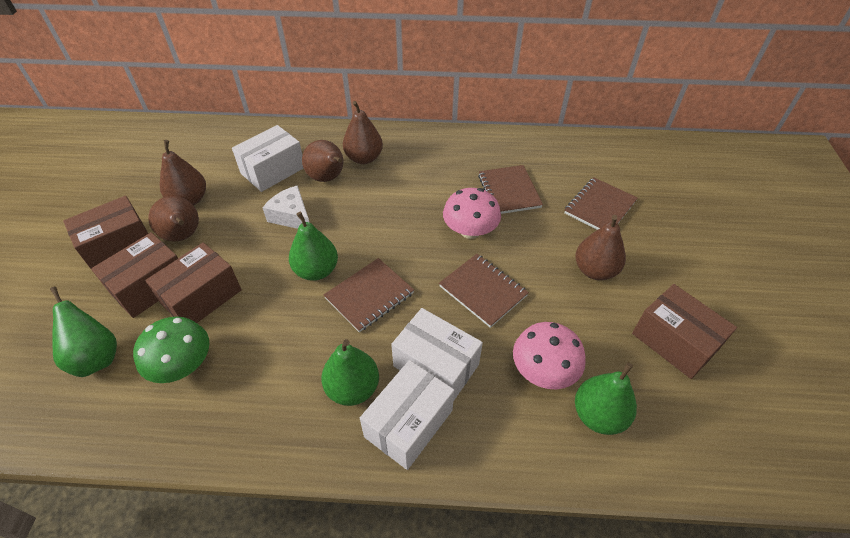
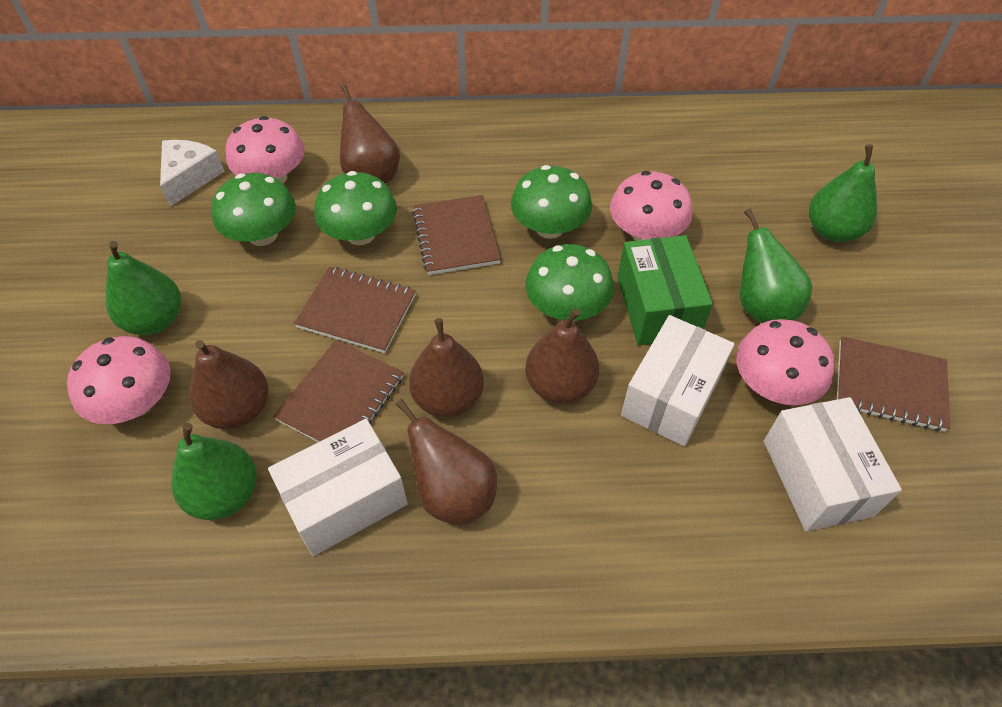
brown box: 4 -> 0
green box: 0 -> 1
green mushroom: 1 -> 4
pink mushroom: 2 -> 4

